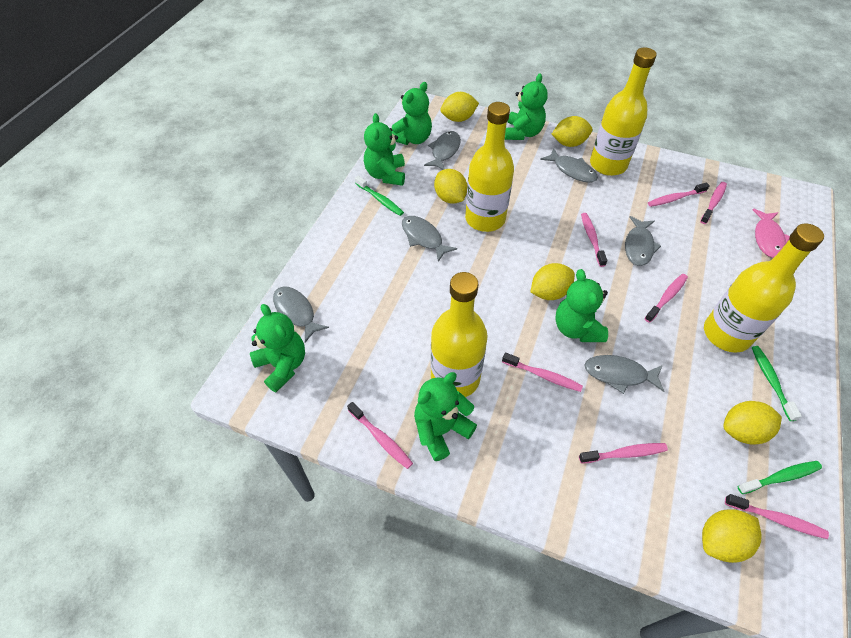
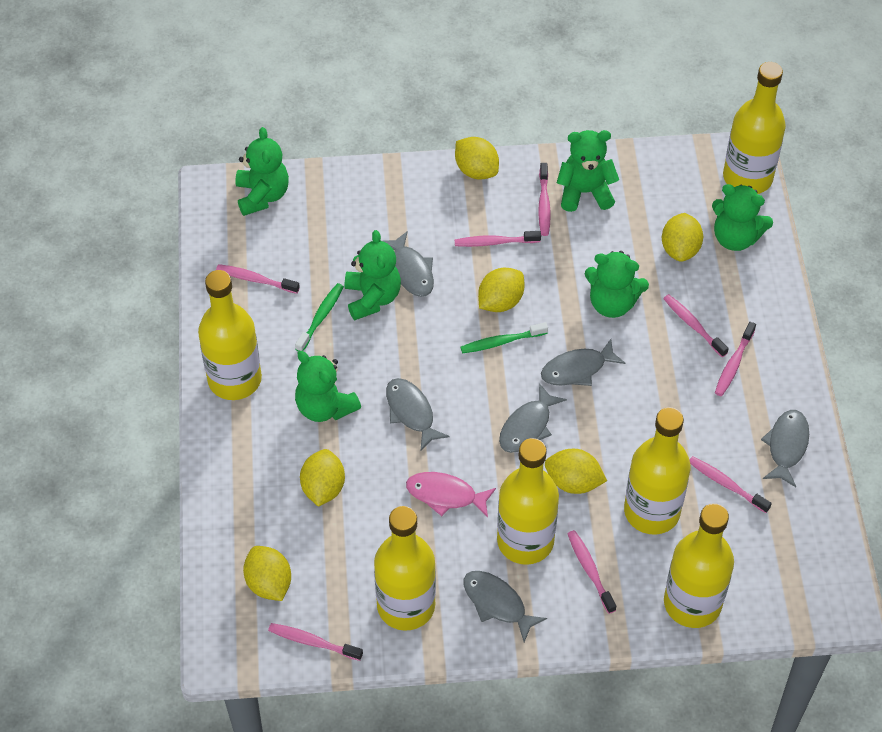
green toothbrush: 3 -> 2
yellow bottle: 4 -> 6

